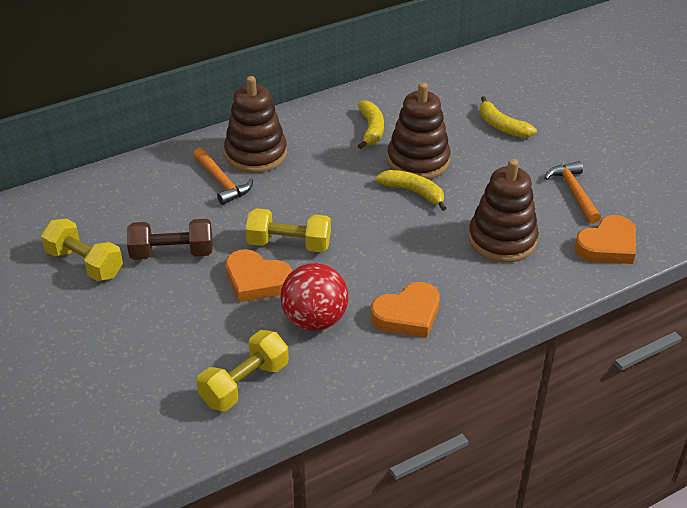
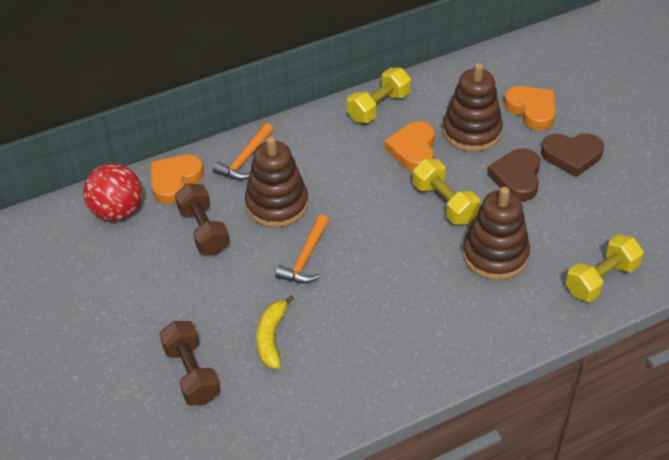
brown dumbbell: 1 -> 2
brown heart: 0 -> 2
yellow banana: 3 -> 1

